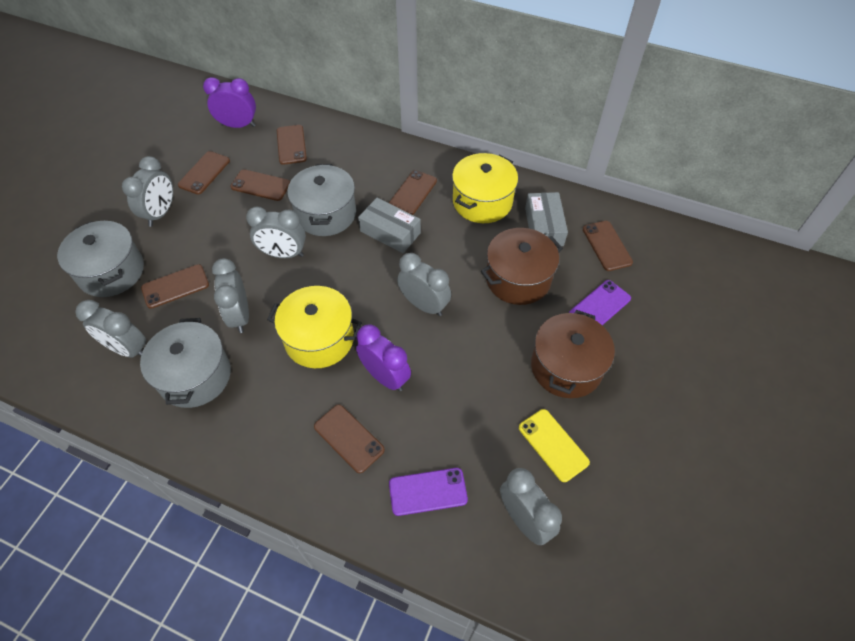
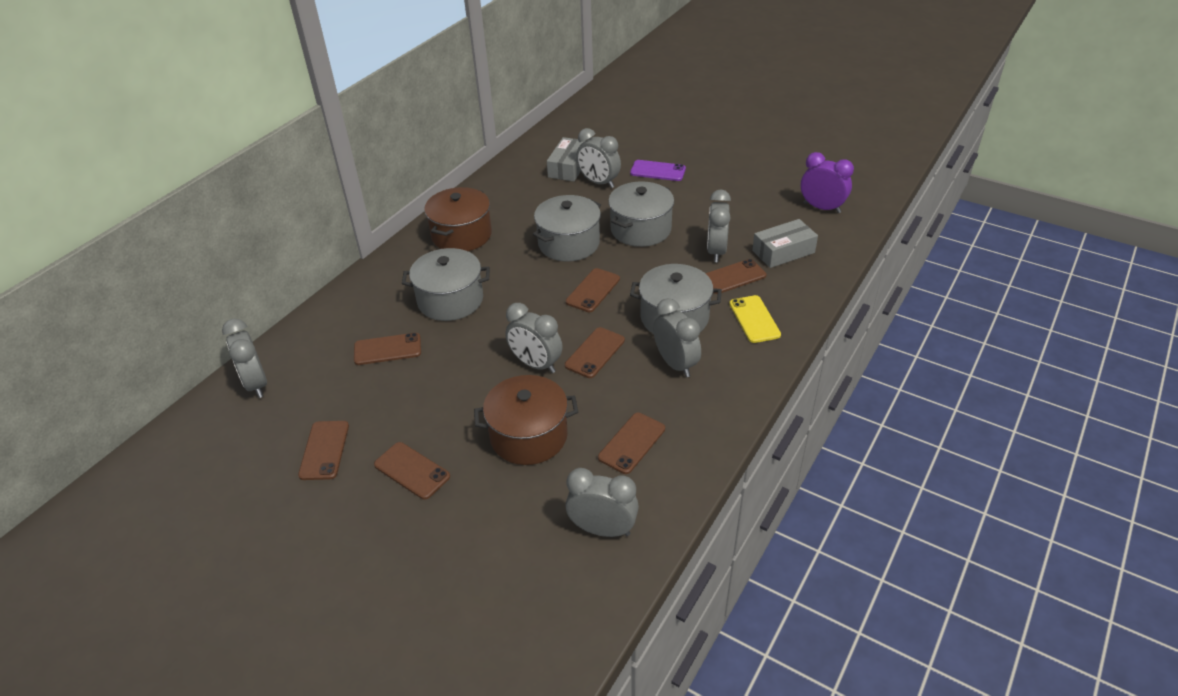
grey pot: 3 -> 4
purple clock: 2 -> 1
purple phone: 2 -> 1
yellow pot: 2 -> 0

